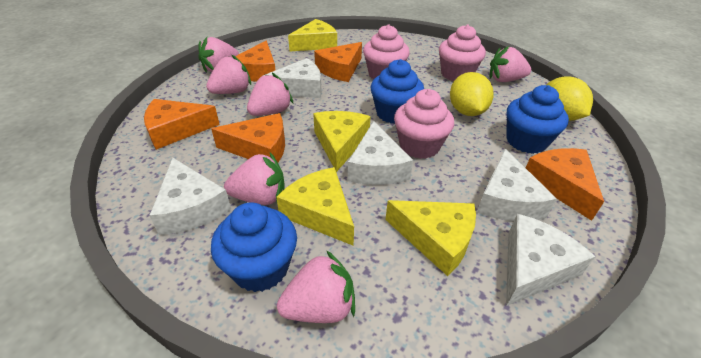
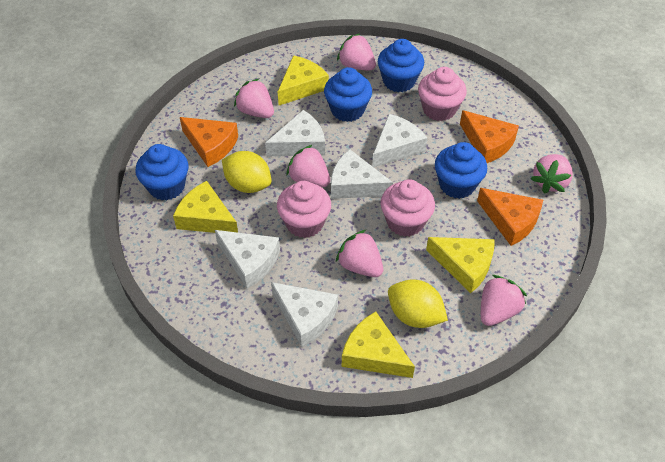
blue cupcake: 3 -> 4
orange cheese: 5 -> 3

